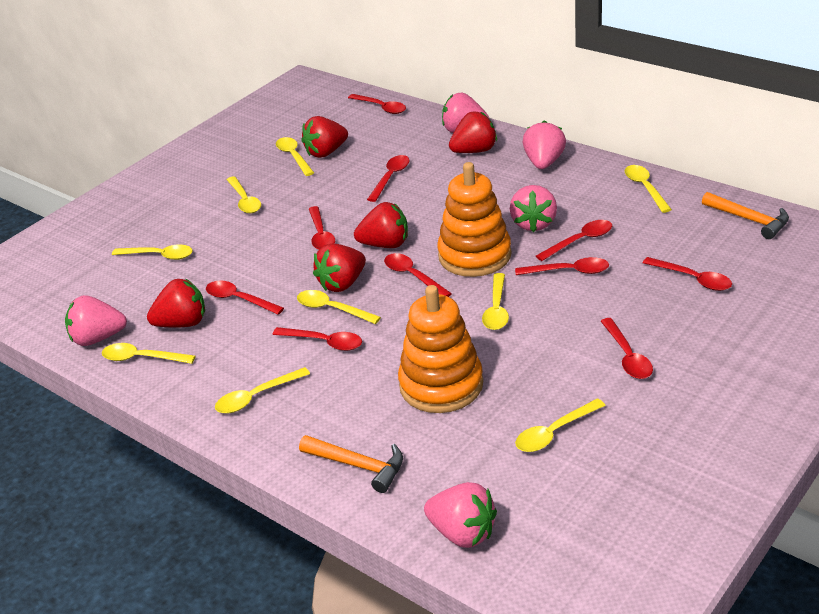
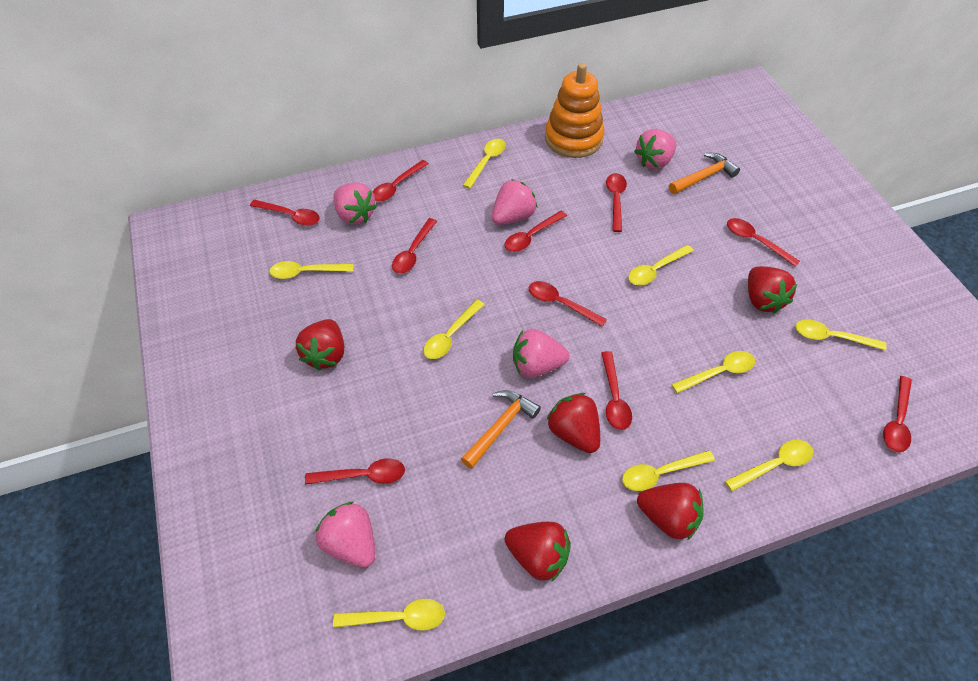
orange stacking toy: 2 -> 1

